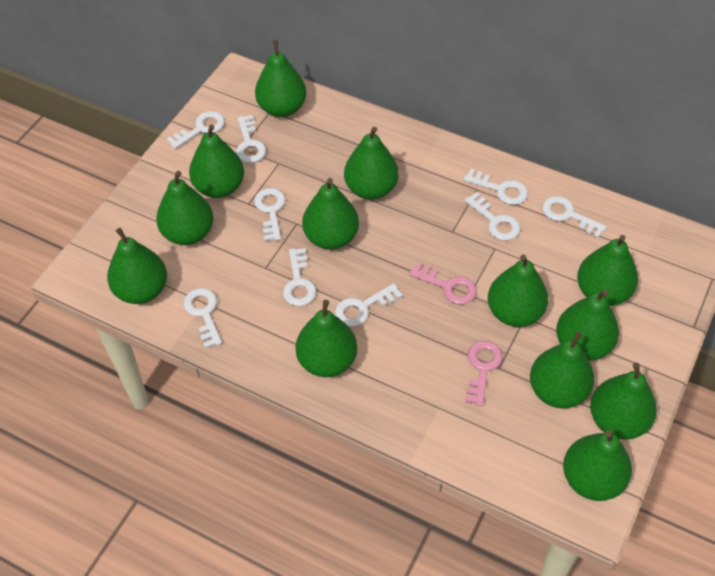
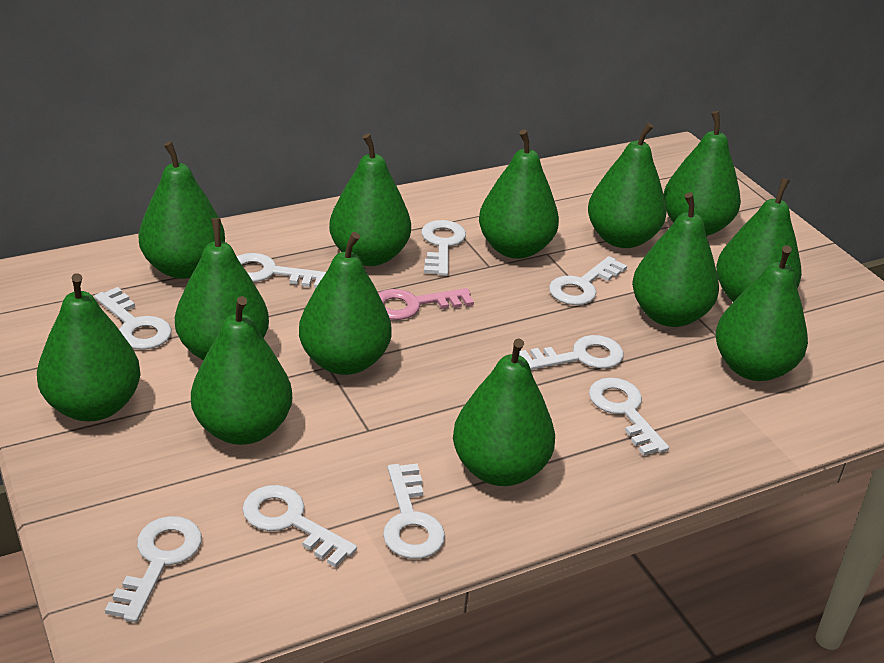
pink key: 2 -> 1

